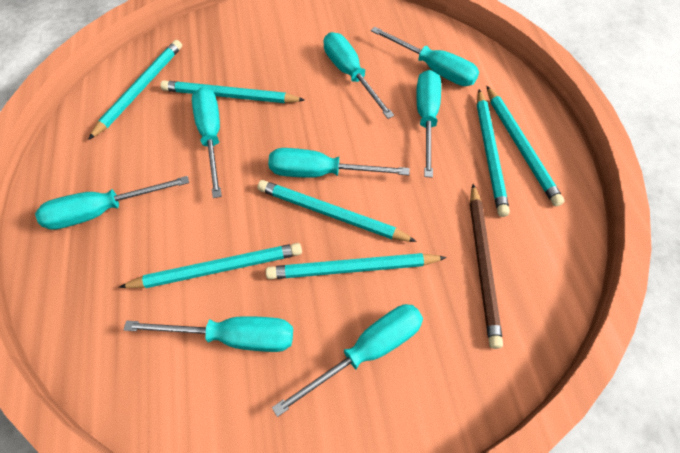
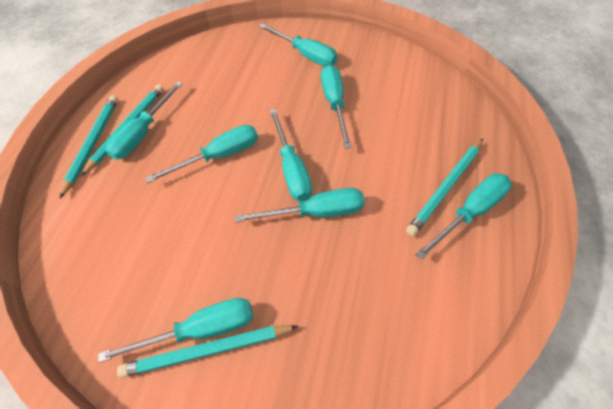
brown pencil: 1 -> 0
turquoise pencil: 7 -> 4

